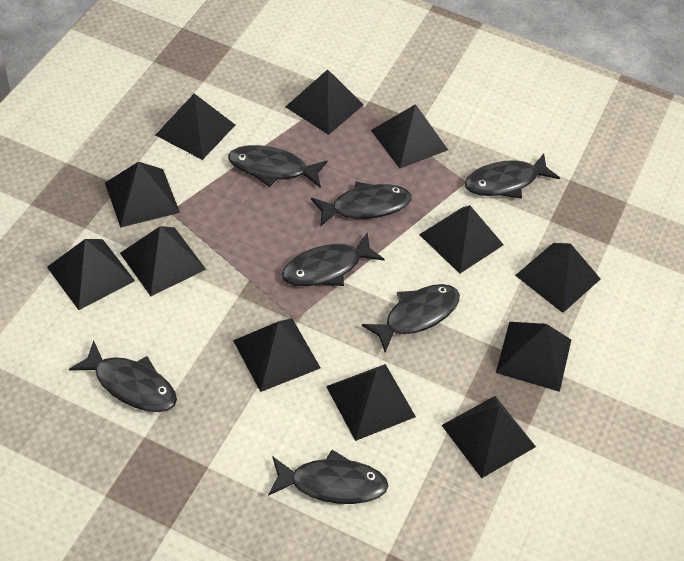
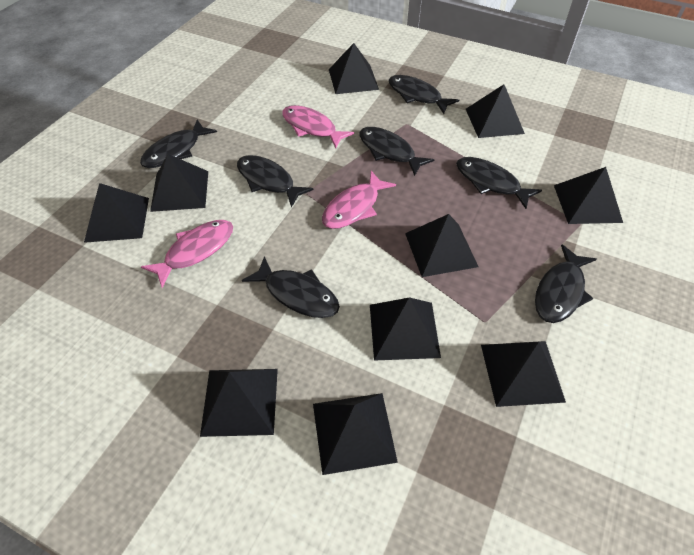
black pyramid: 12 -> 10
pink fish: 0 -> 3

